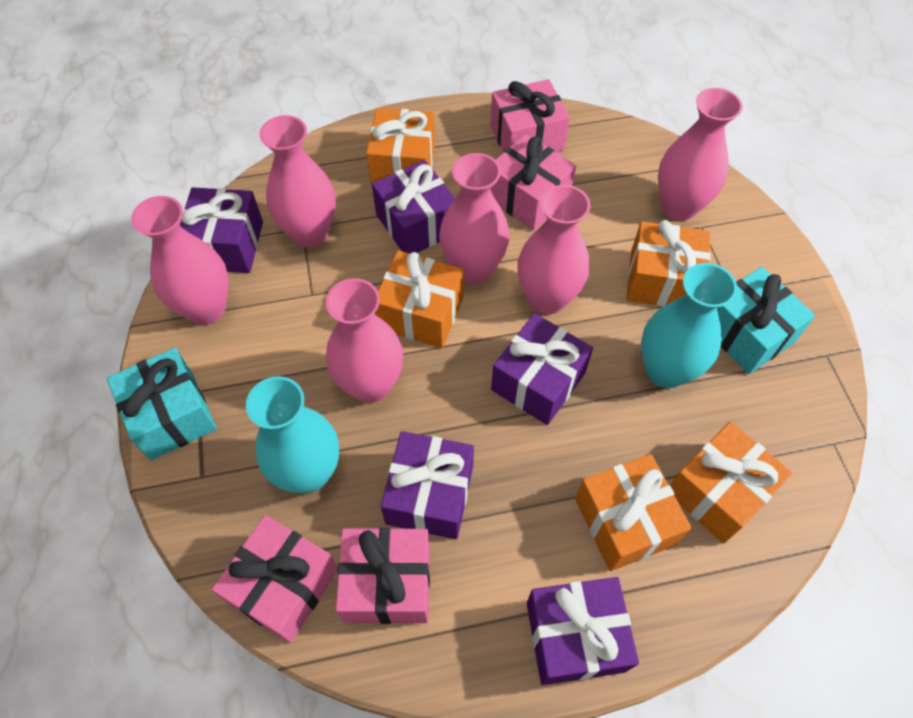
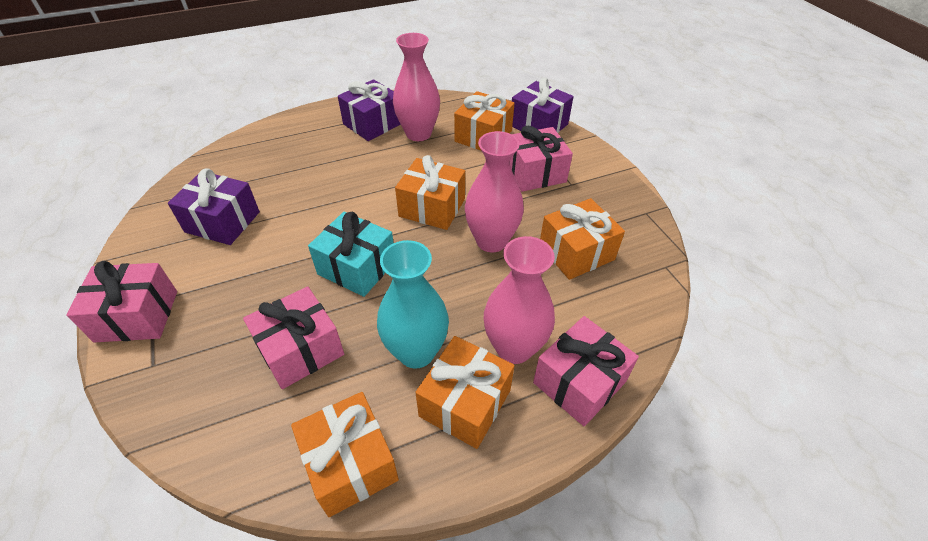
pink vase: 6 -> 3
purple gift: 5 -> 3
turquoise gift: 2 -> 1
turquoise vase: 2 -> 1

